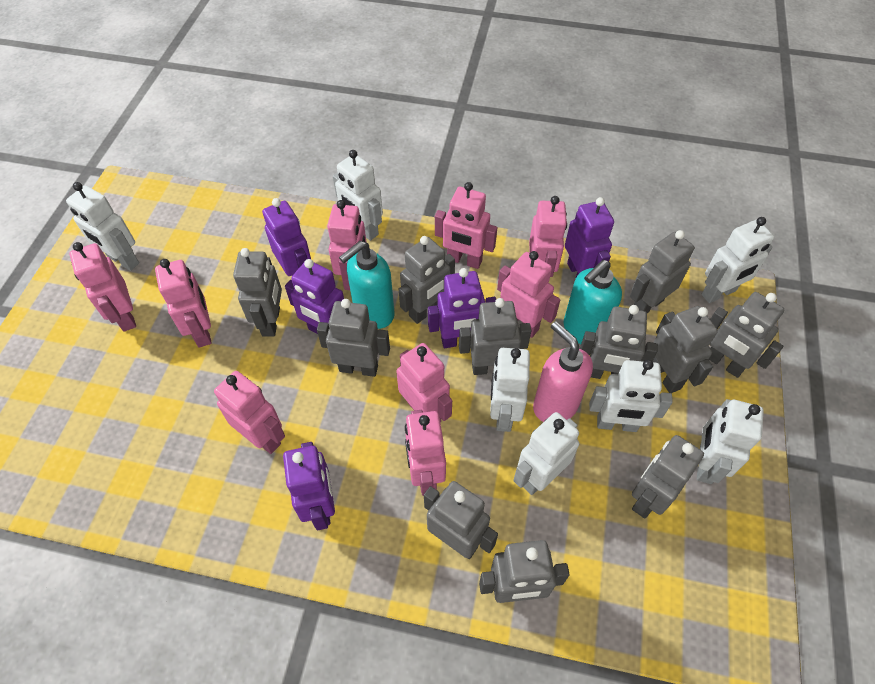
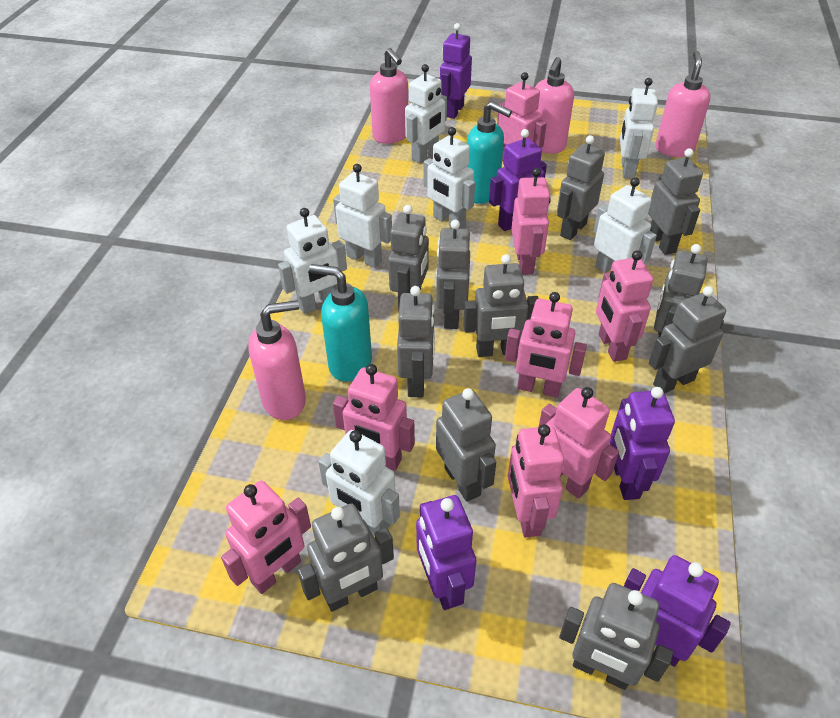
pink robot: 9 -> 8
pink soap dispenser: 1 -> 4

